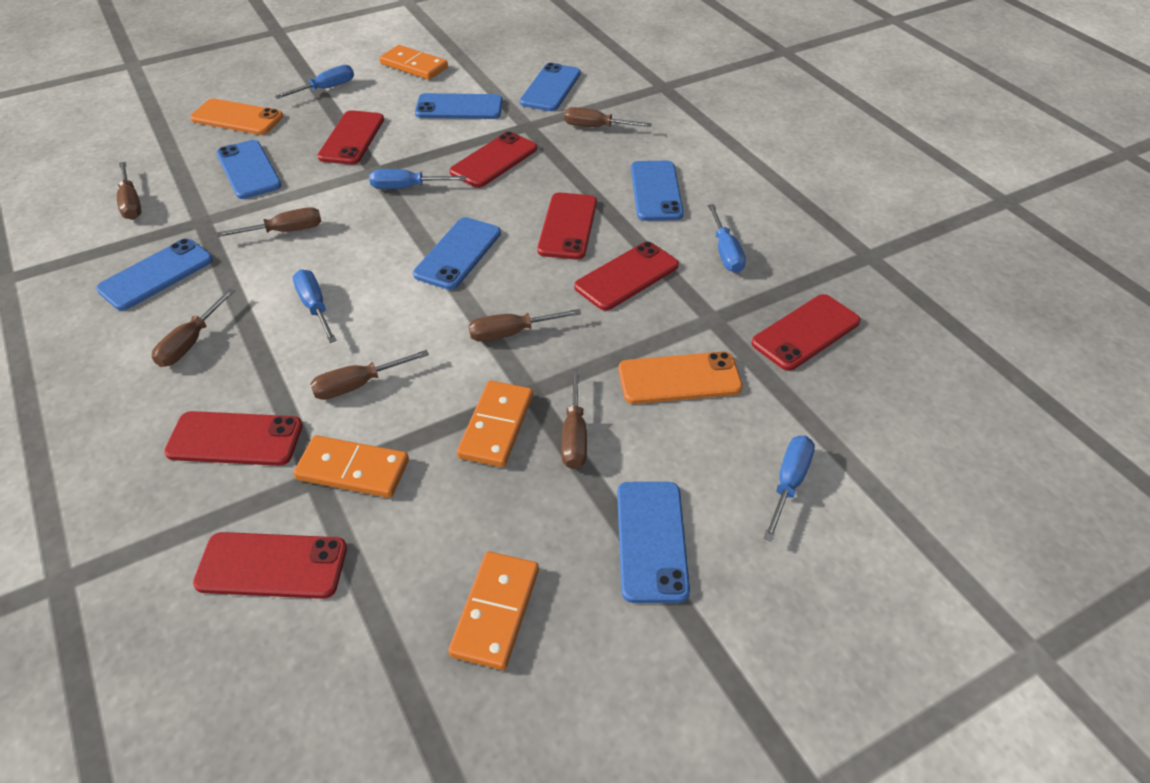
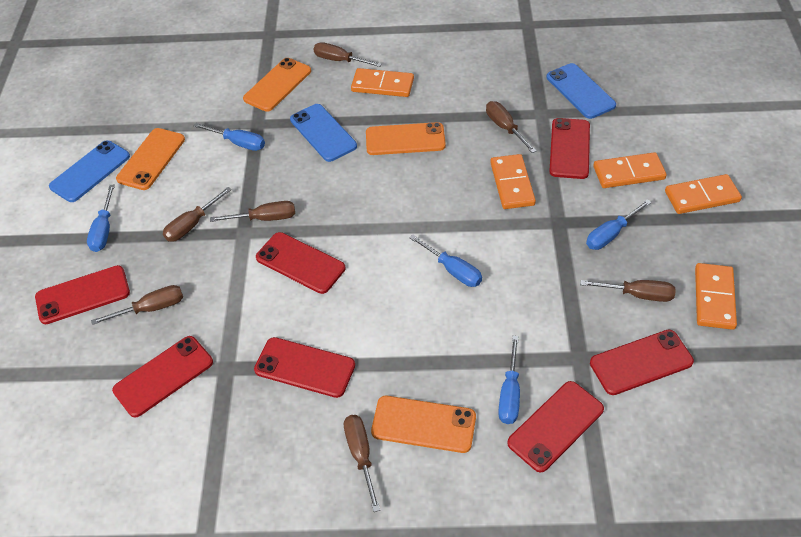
blue phone: 7 -> 3
orange domino: 4 -> 5
orange phone: 2 -> 4

